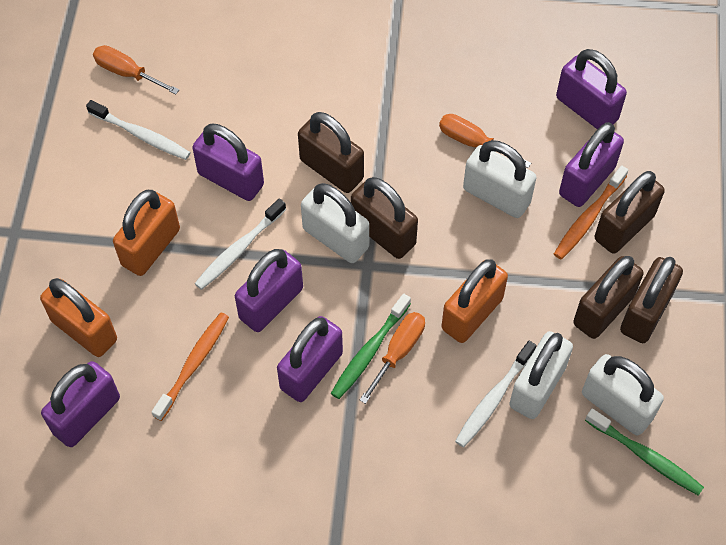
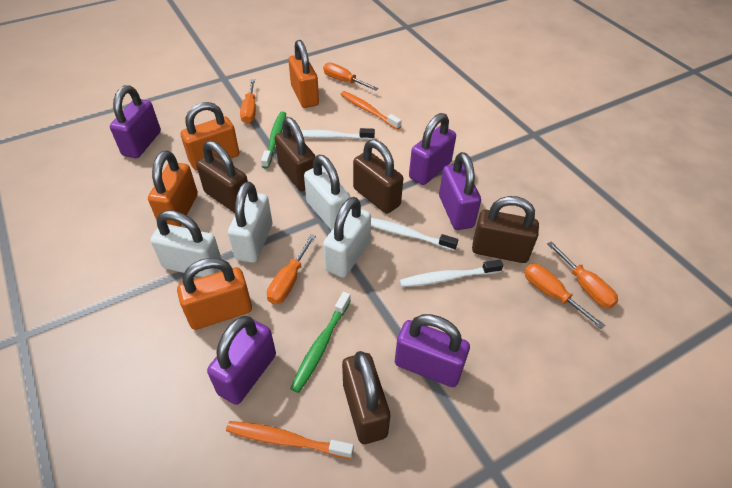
orange padlock: 3 -> 4
orange screwdriver: 3 -> 5
purple padlock: 6 -> 5

